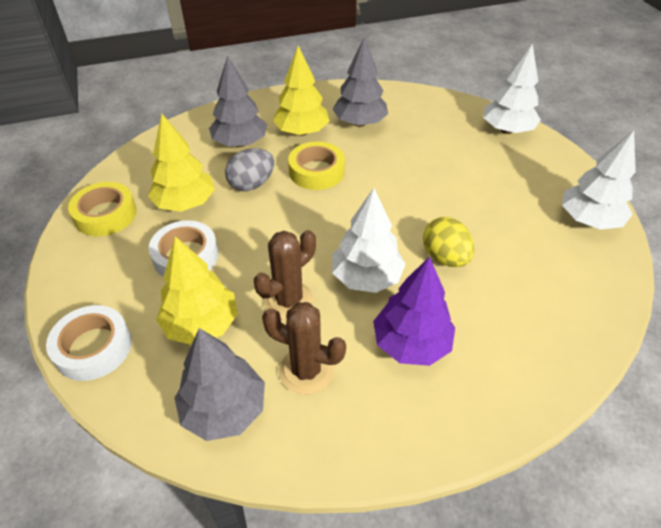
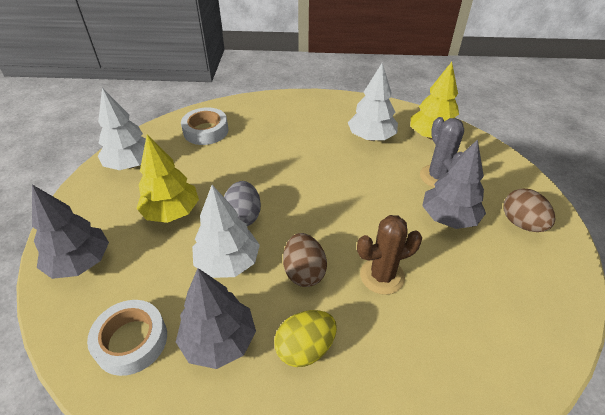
brown cactus: 2 -> 1
brown egg: 0 -> 2
grey cactus: 0 -> 1
purple tree: 1 -> 0
yellow tape: 2 -> 0
yellow tree: 3 -> 2

